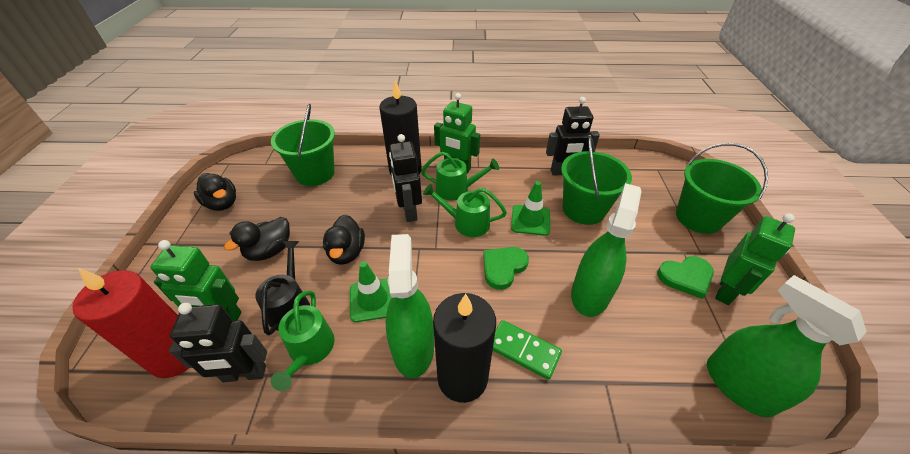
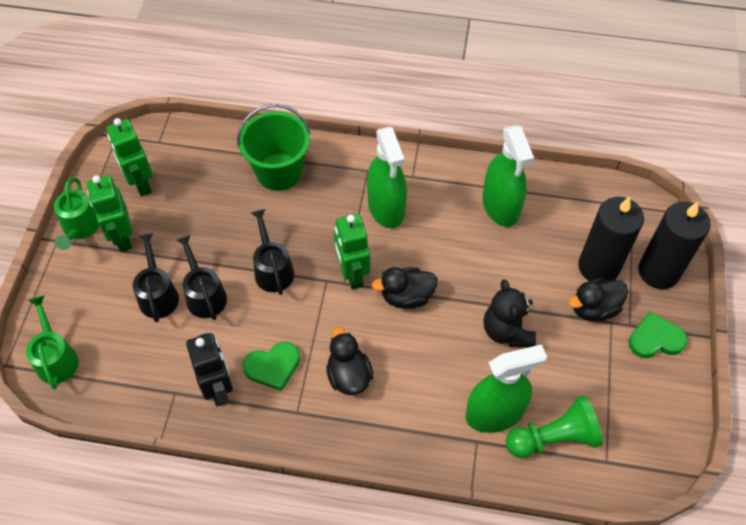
black robot: 3 -> 1
black teddy bear: 0 -> 1
black watering can: 1 -> 3
green bucket: 3 -> 1
green domino: 1 -> 0
green pawn: 0 -> 1
green traffic cone: 2 -> 0
green watering can: 3 -> 2
red candle: 1 -> 0

